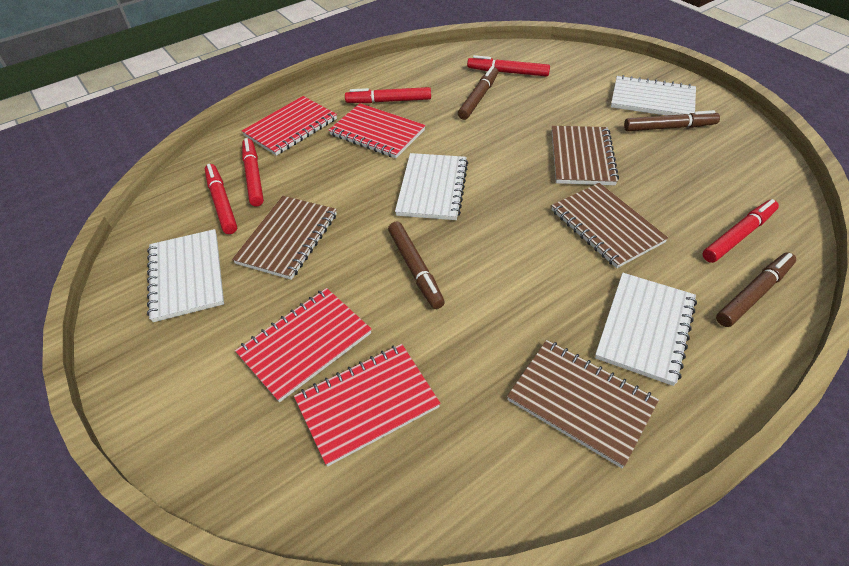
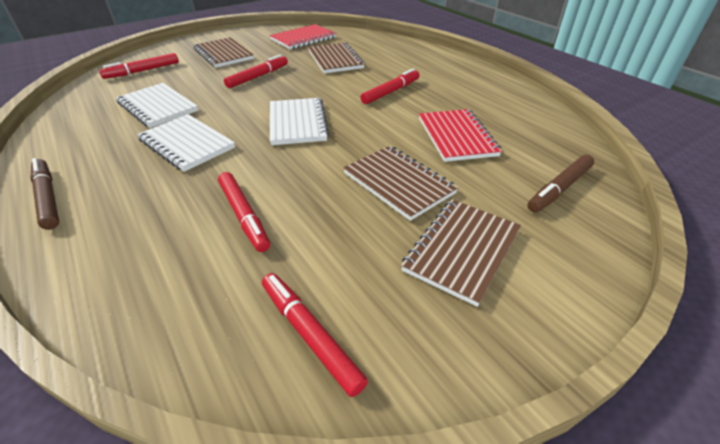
brown marker: 4 -> 2
red notebook: 4 -> 2
white notebook: 4 -> 3

